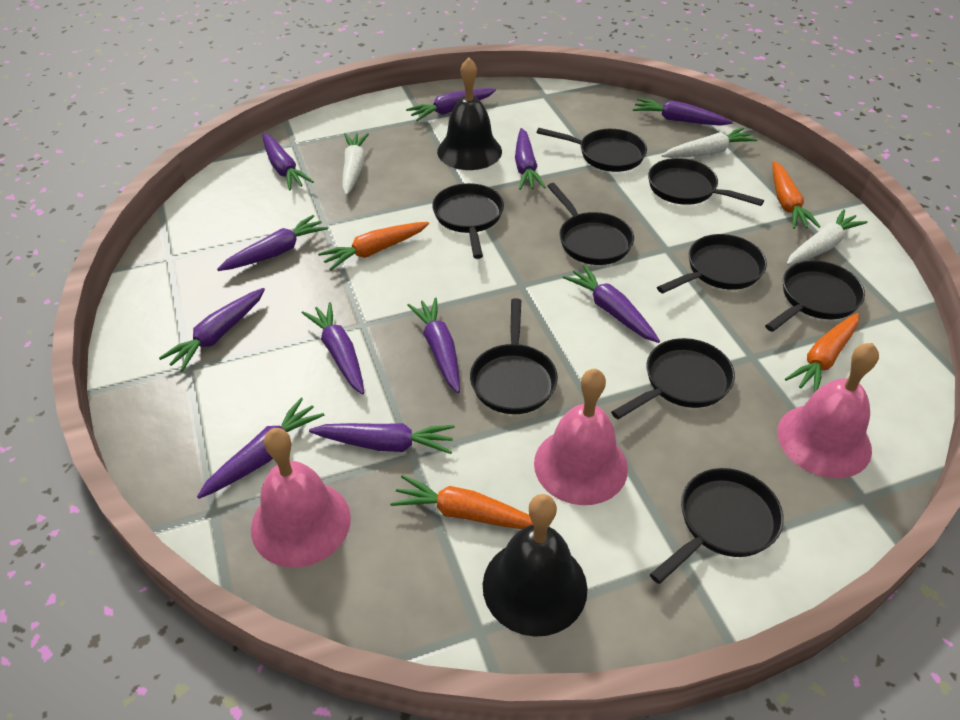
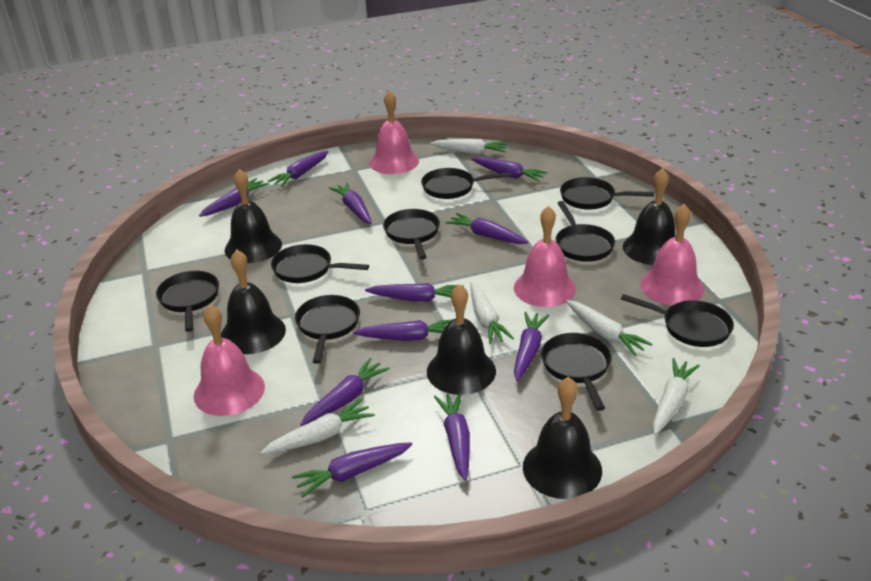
black bell: 2 -> 5
orange carrot: 4 -> 0
pink bell: 3 -> 4
white carrot: 3 -> 5

